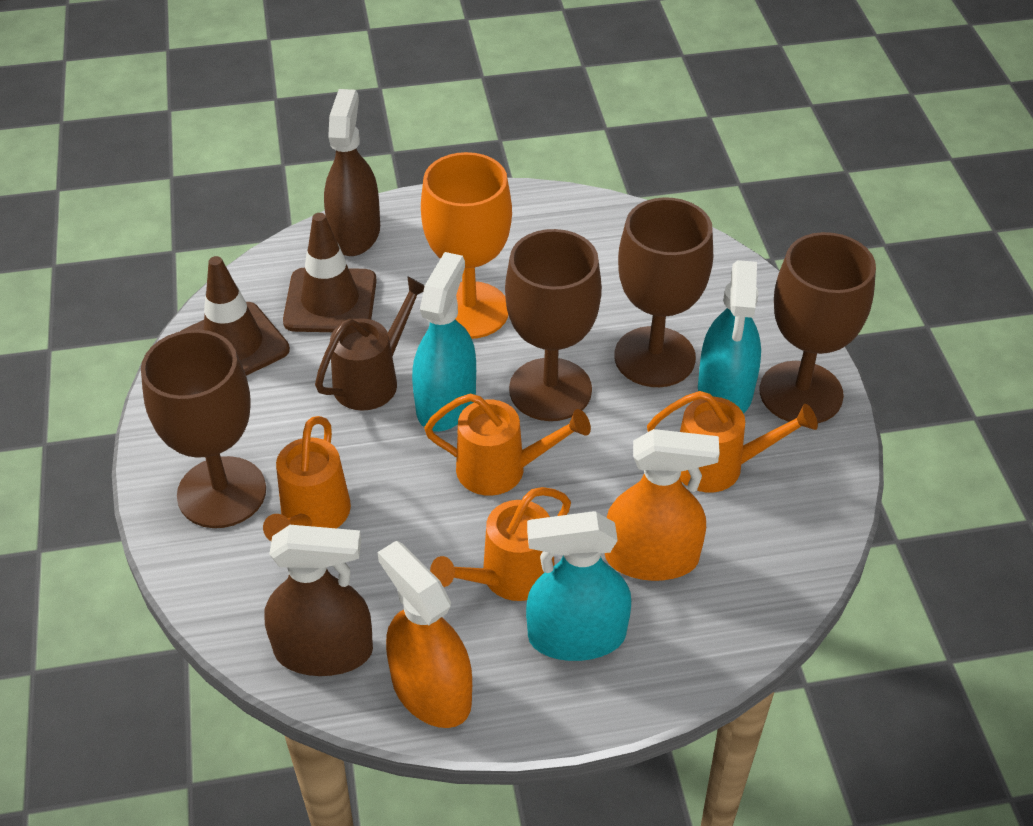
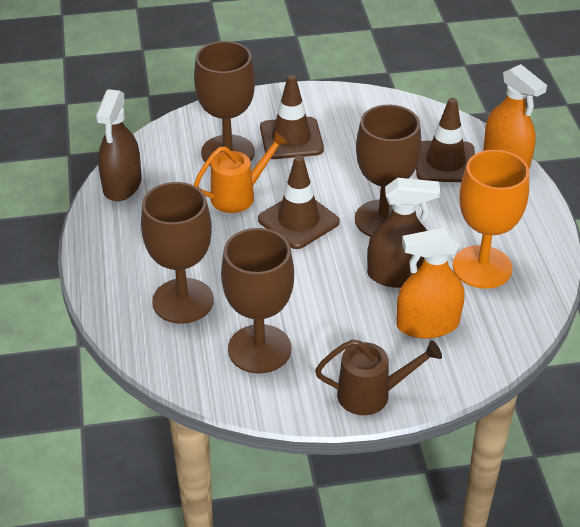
brown traffic cone: 2 -> 3
orange watering can: 4 -> 1
turquoise spray bottle: 3 -> 0

